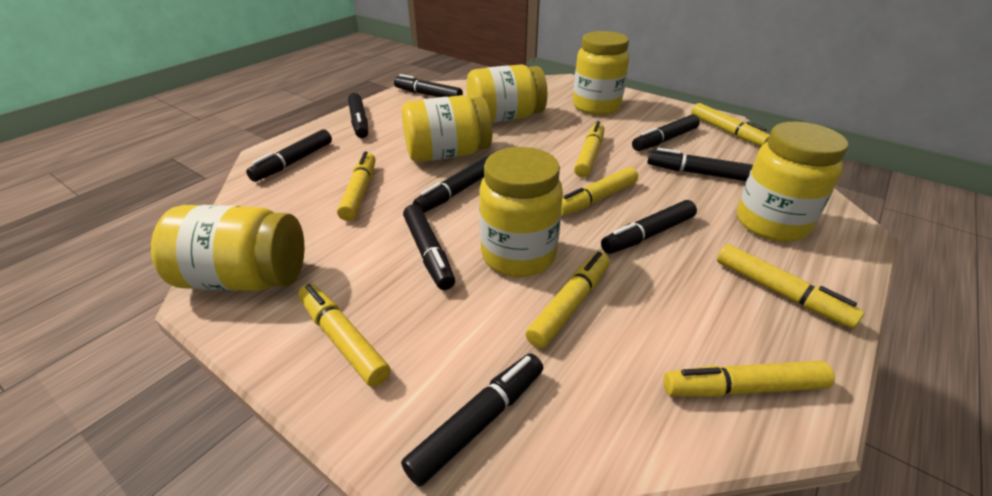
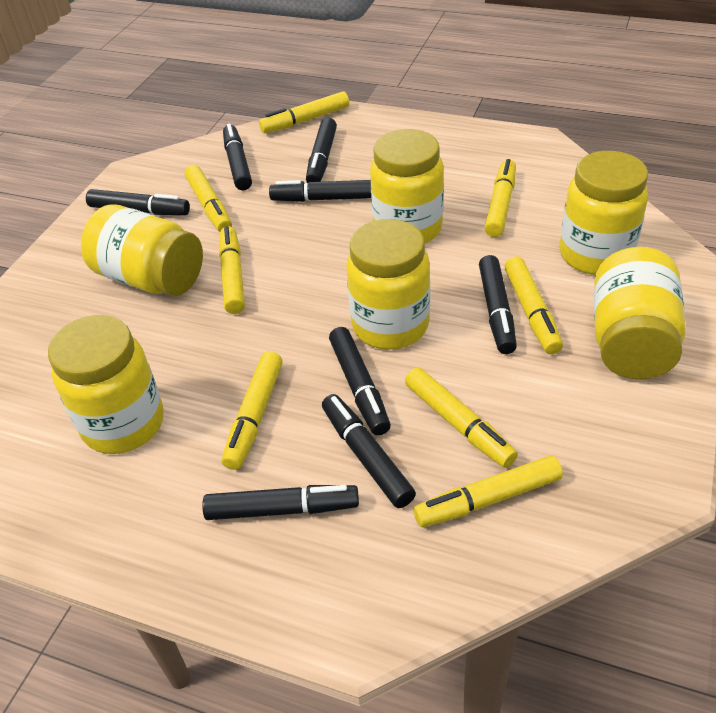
black marker: 9 -> 8

